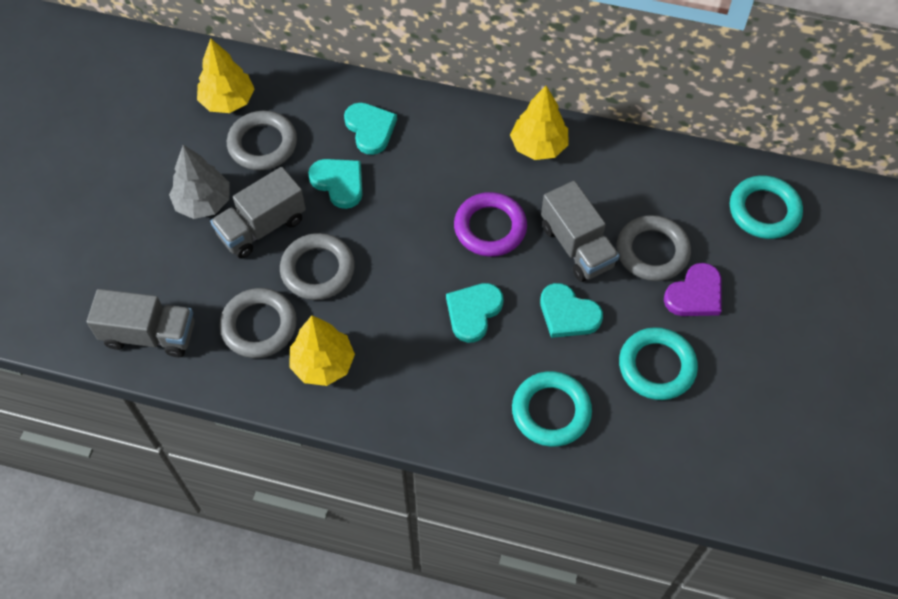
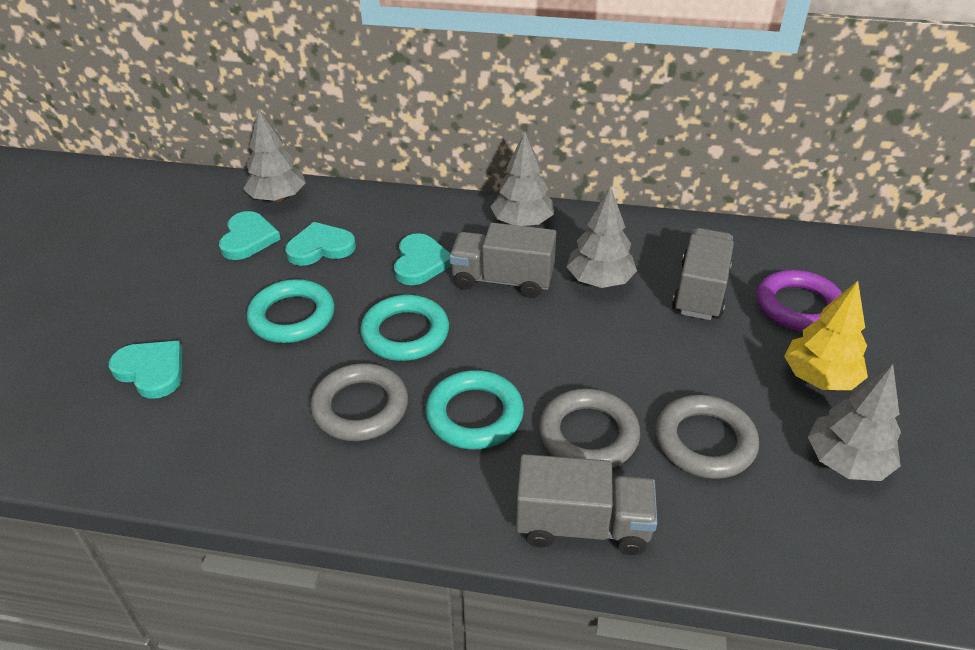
grey ring: 4 -> 3
grey tree: 1 -> 4
purple heart: 1 -> 0
yellow tree: 3 -> 1

